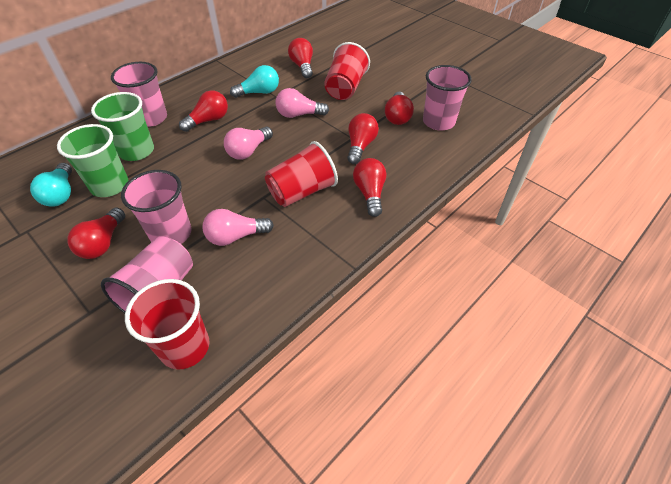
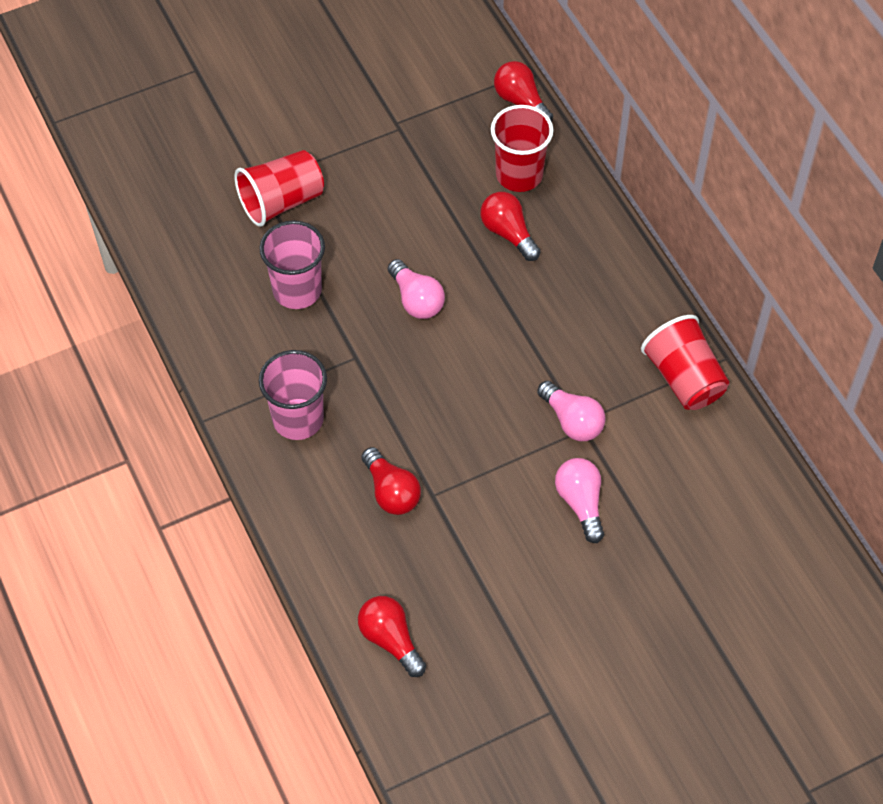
green cup: 2 -> 0
pink cup: 4 -> 2
red light bulb: 6 -> 4
turquoise light bulb: 2 -> 0

